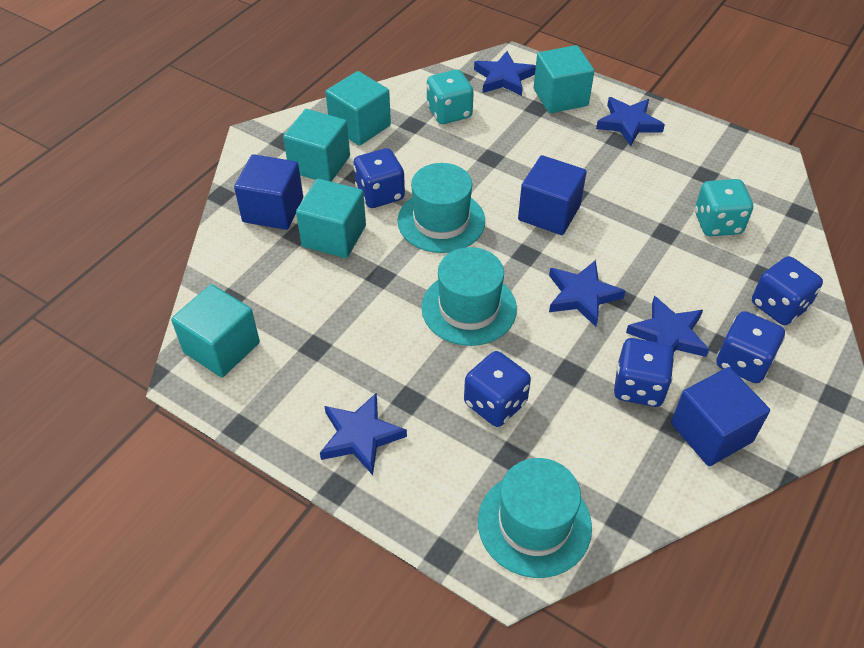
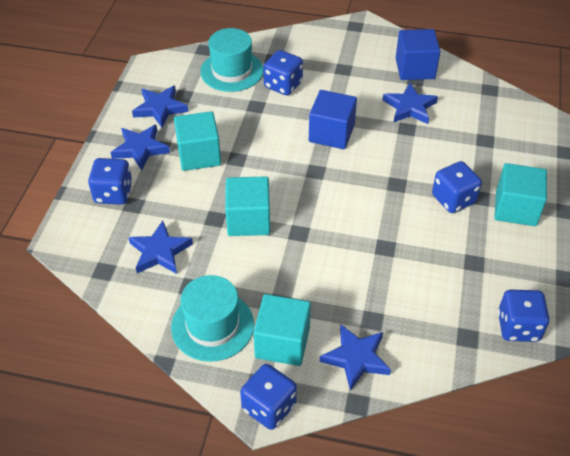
blue cube: 3 -> 2
turquoise cube: 5 -> 4
turquoise dice: 2 -> 0
turquoise hat: 3 -> 2

